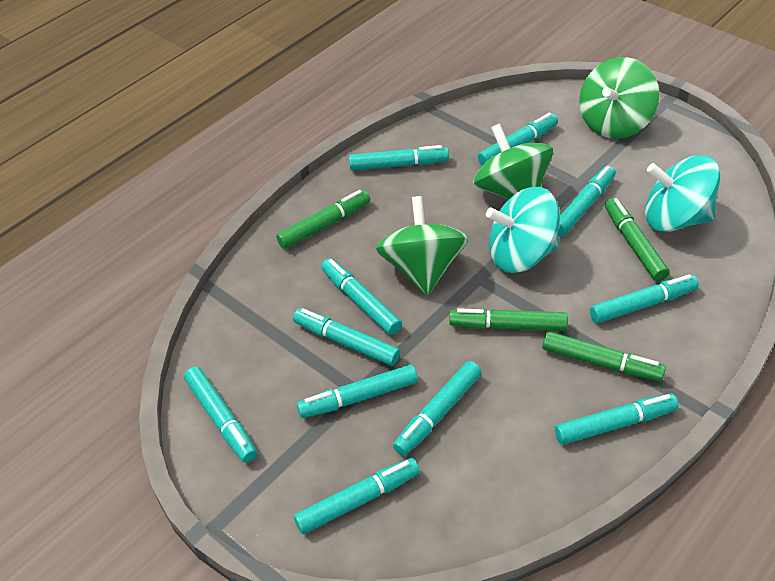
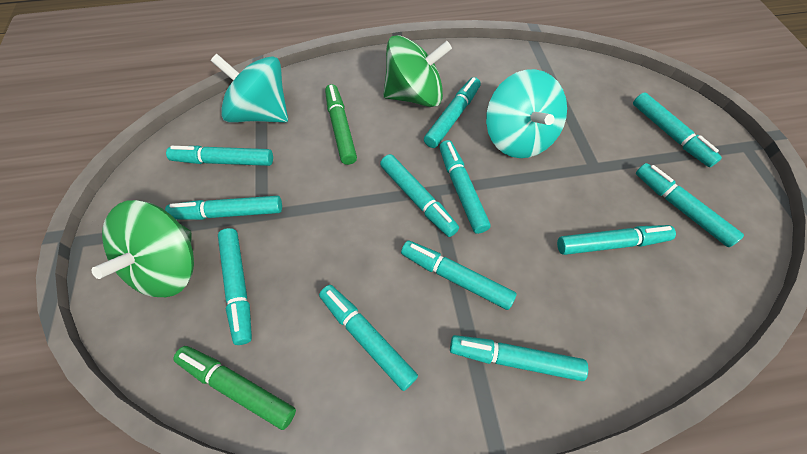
green marker: 4 -> 2
green spinning top: 3 -> 2
turquoise marker: 11 -> 12

